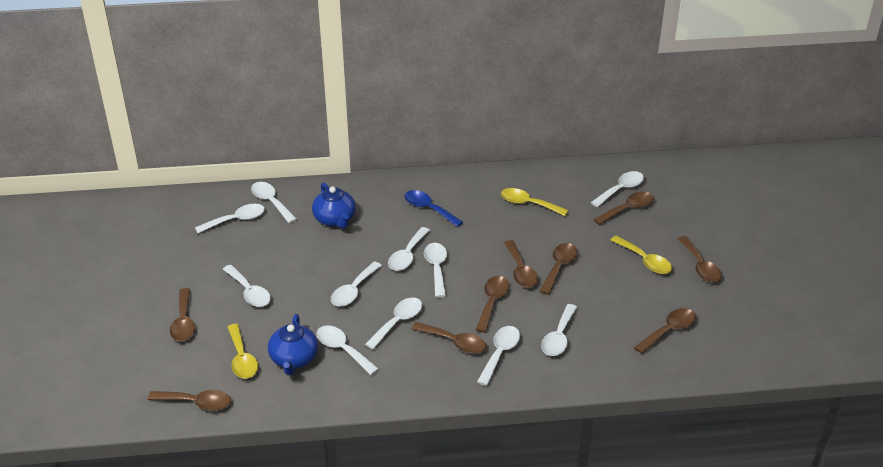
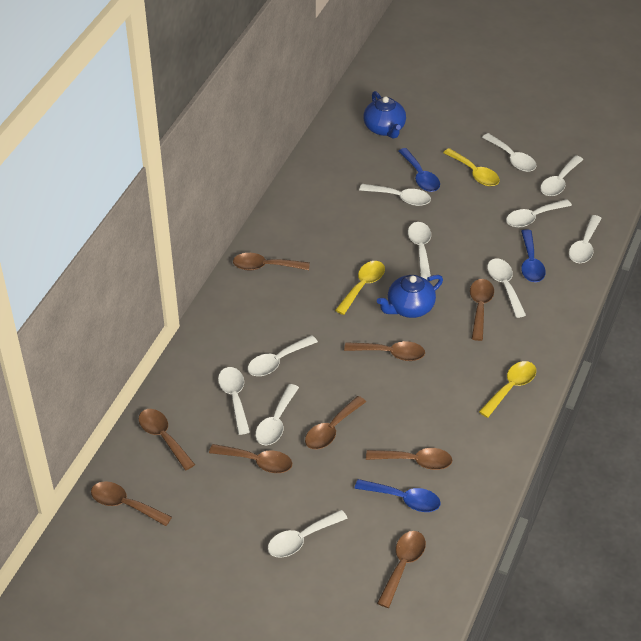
blue spoon: 1 -> 3

